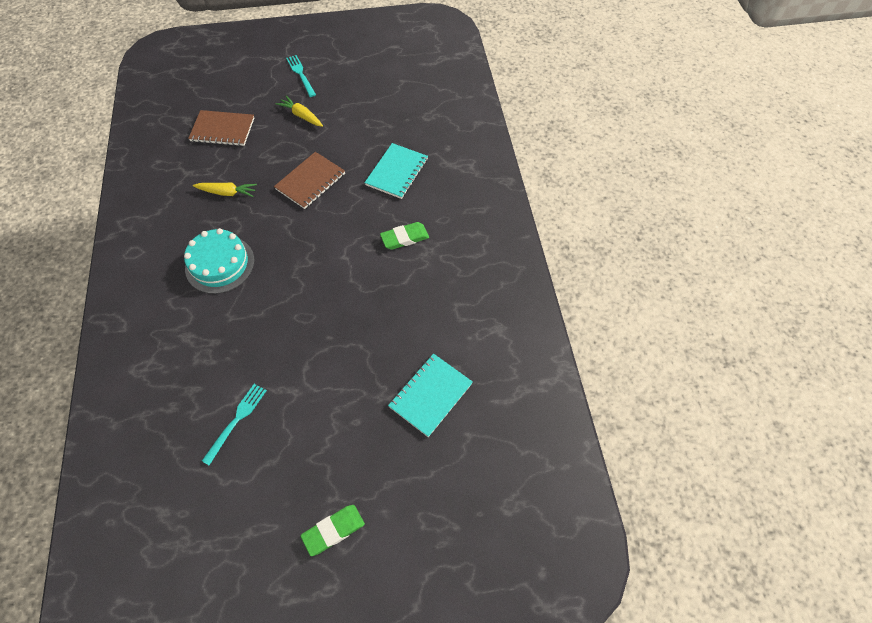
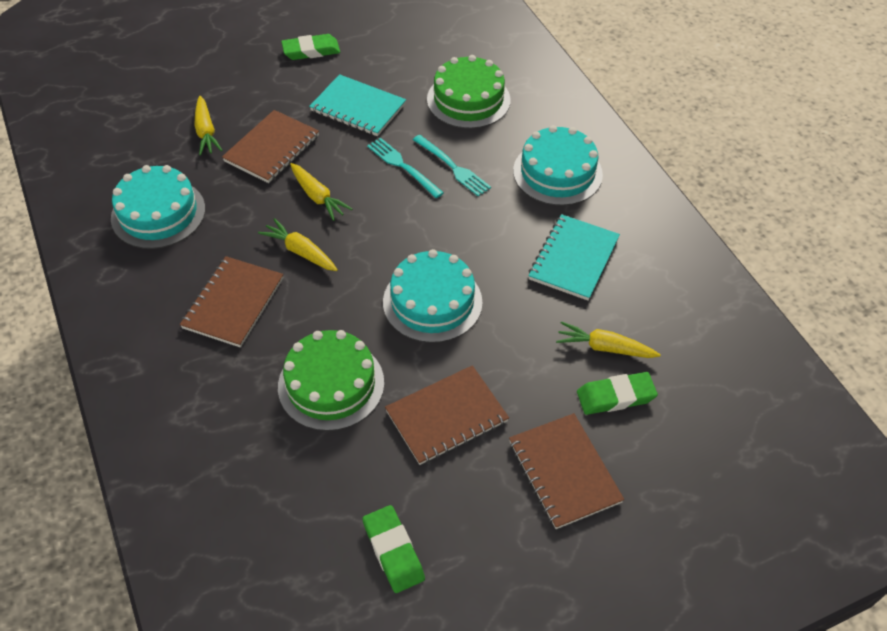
brown notebook: 2 -> 4
green cake: 0 -> 2
green eraser: 2 -> 3
turquoise cake: 1 -> 3
yellow carrot: 2 -> 4

